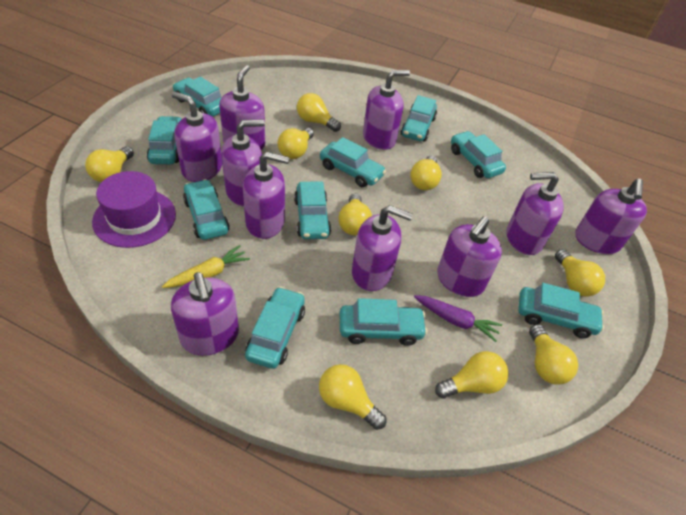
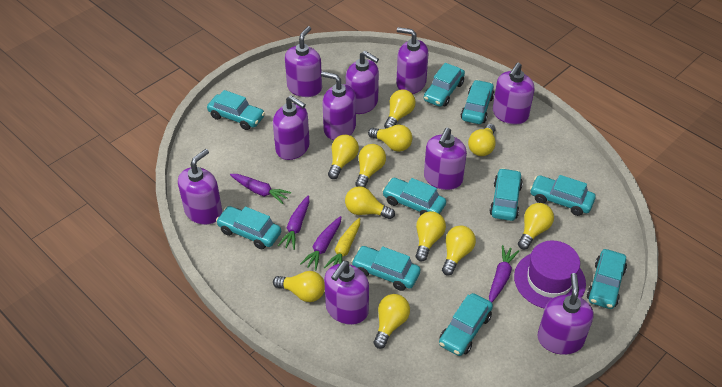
purple carrot: 1 -> 4
yellow light bulb: 9 -> 11

